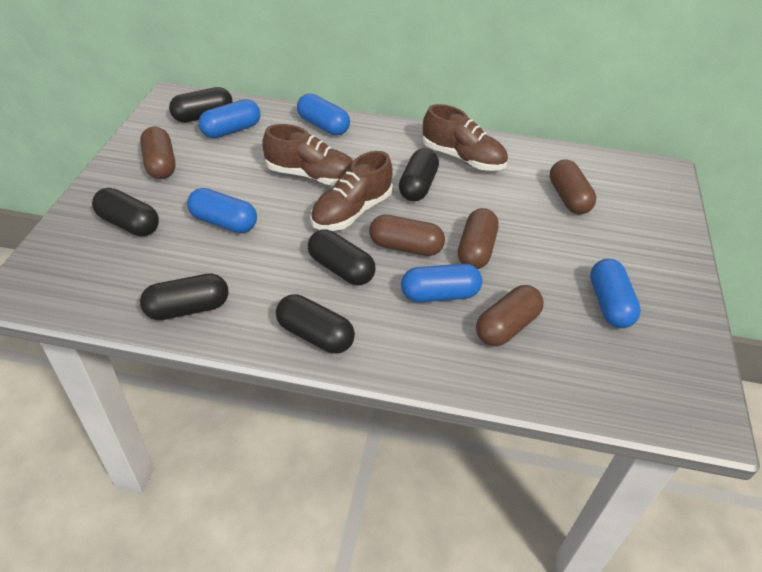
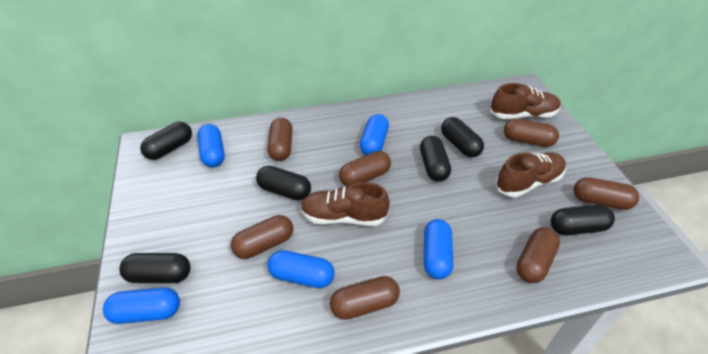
brown capsule: 5 -> 7

